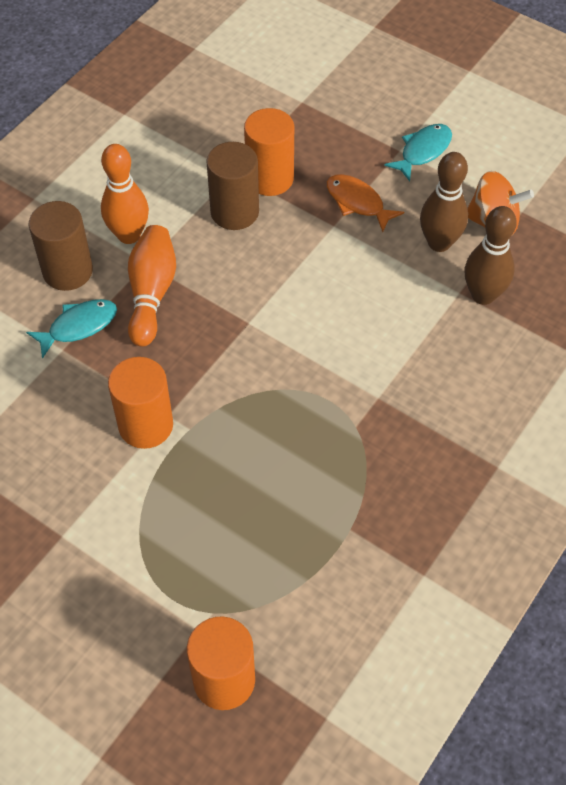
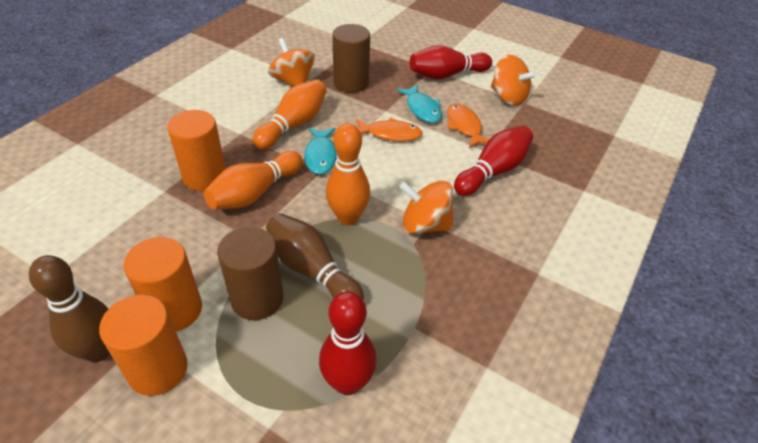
orange bowling pin: 2 -> 3
orange fish: 1 -> 2
orange spinning top: 1 -> 3
red bowling pin: 0 -> 3

